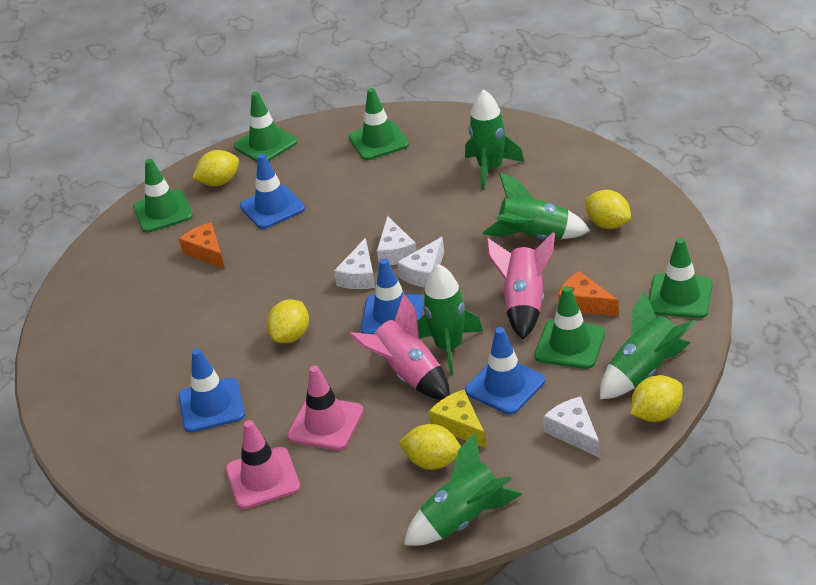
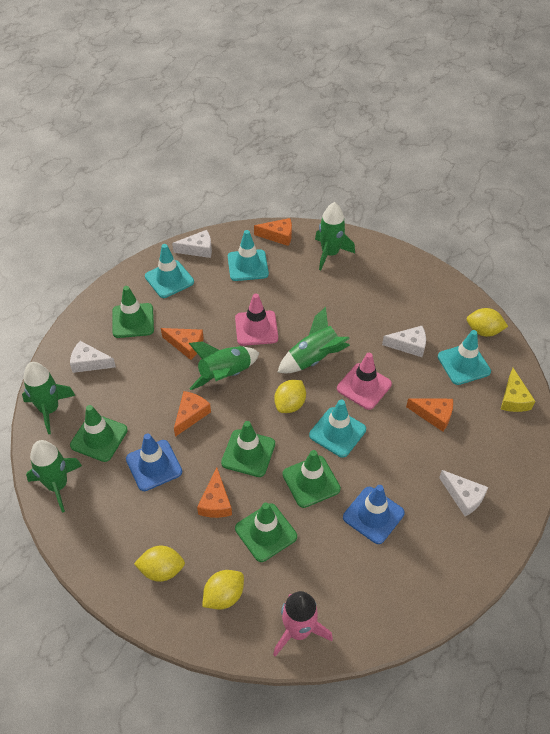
blue traffic cone: 4 -> 2
orange cheese: 2 -> 5
pink rocket: 2 -> 1
turquoise traffic cone: 0 -> 4
yellow lemon: 5 -> 4

